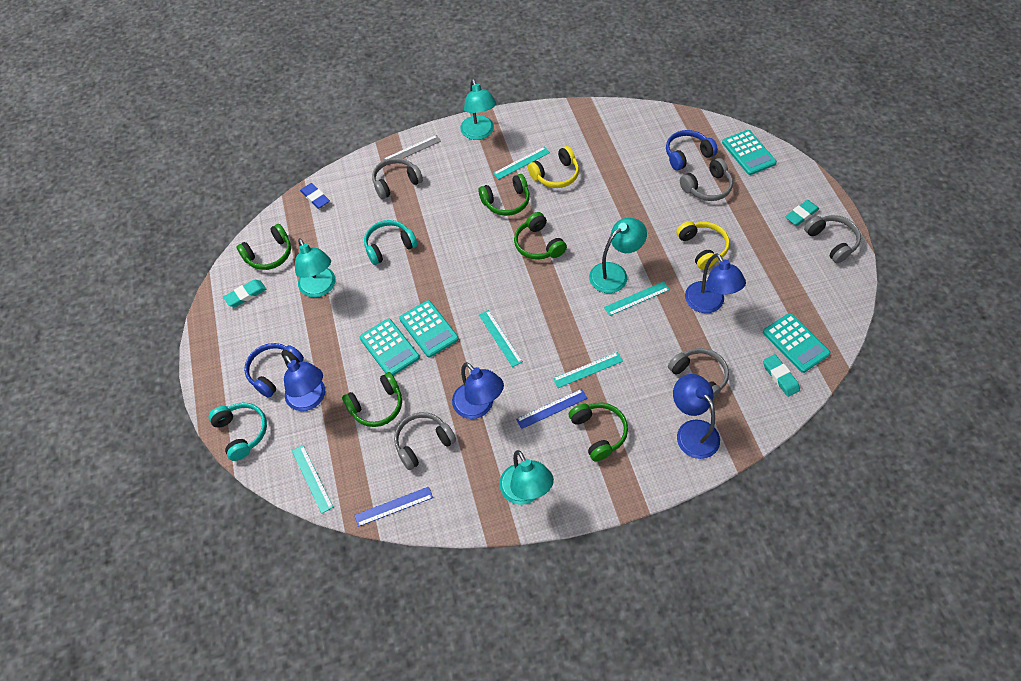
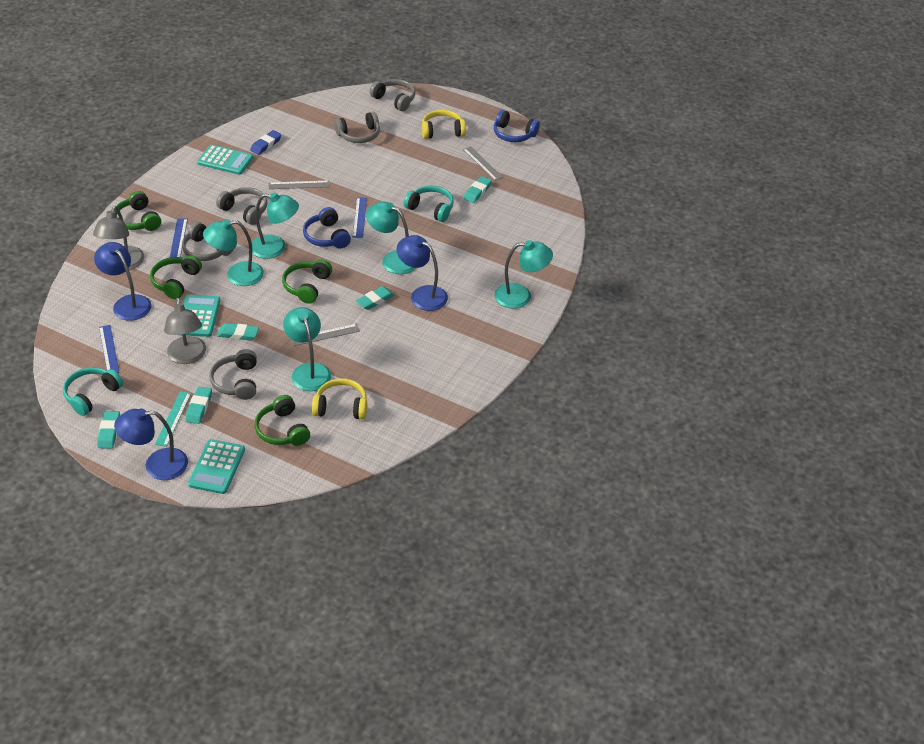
blue lamp: 4 -> 3
blue ruler: 2 -> 3
green headphones: 5 -> 4
grey lamp: 0 -> 2
grey ruler: 1 -> 3
turquoise calculator: 4 -> 3
turquoise eraser: 3 -> 5
turquoise lamp: 4 -> 5
turquoise ruler: 5 -> 1

